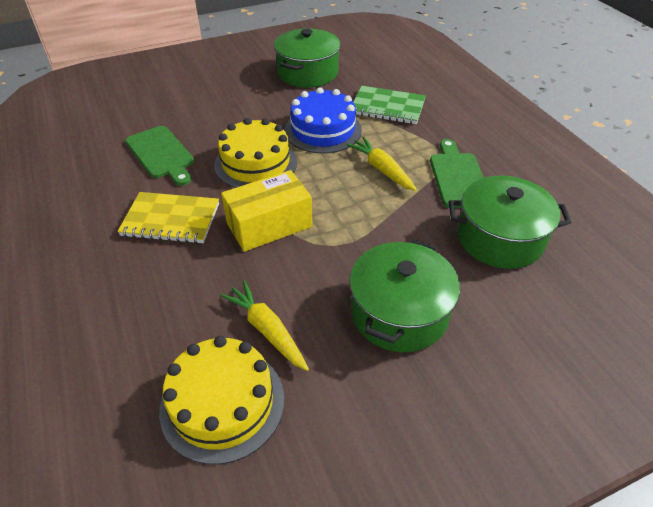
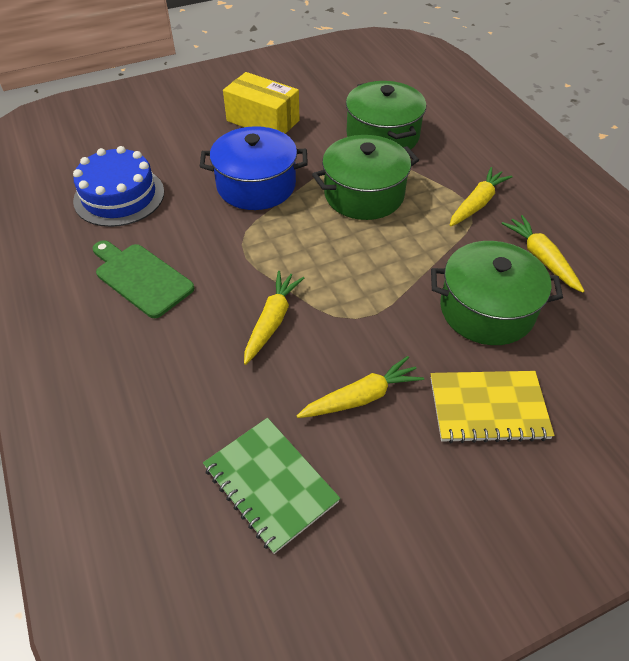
blue pot: 0 -> 1
green cutting board: 2 -> 1
yellow cake: 2 -> 0
yellow carrot: 2 -> 4

